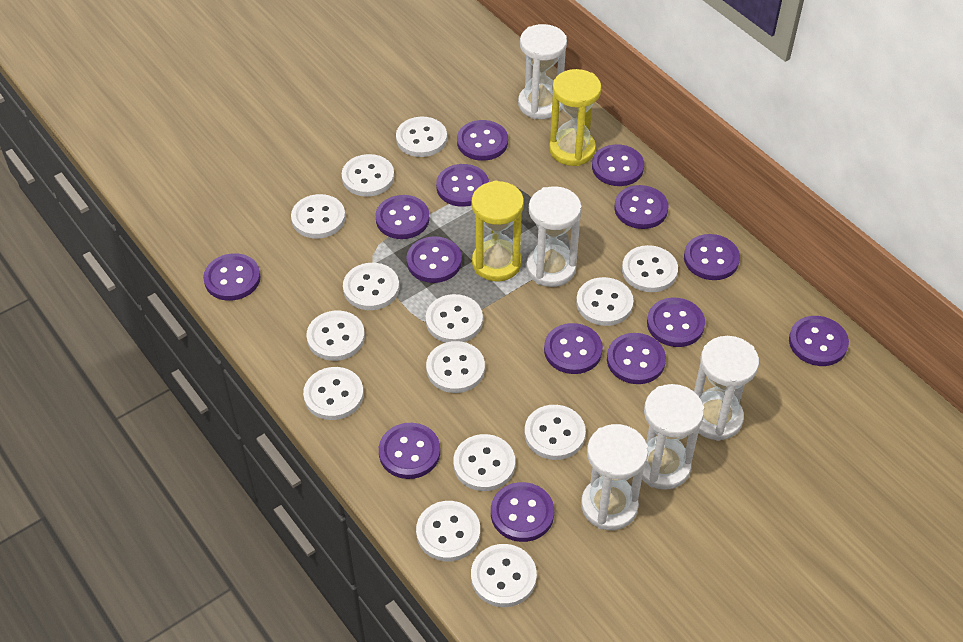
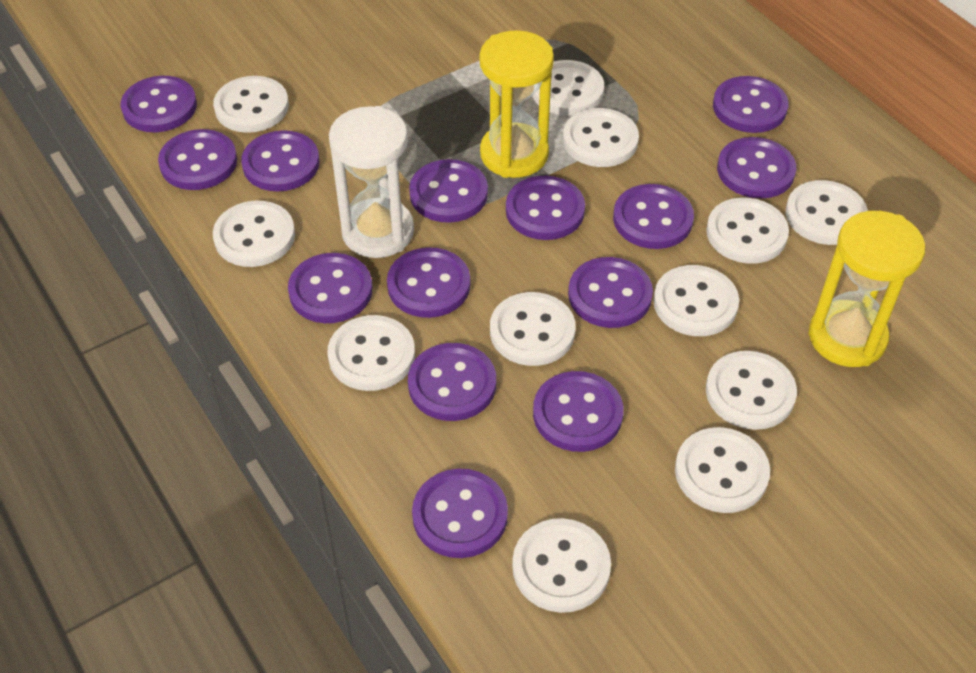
white button: 14 -> 12
white hourglass: 5 -> 1

